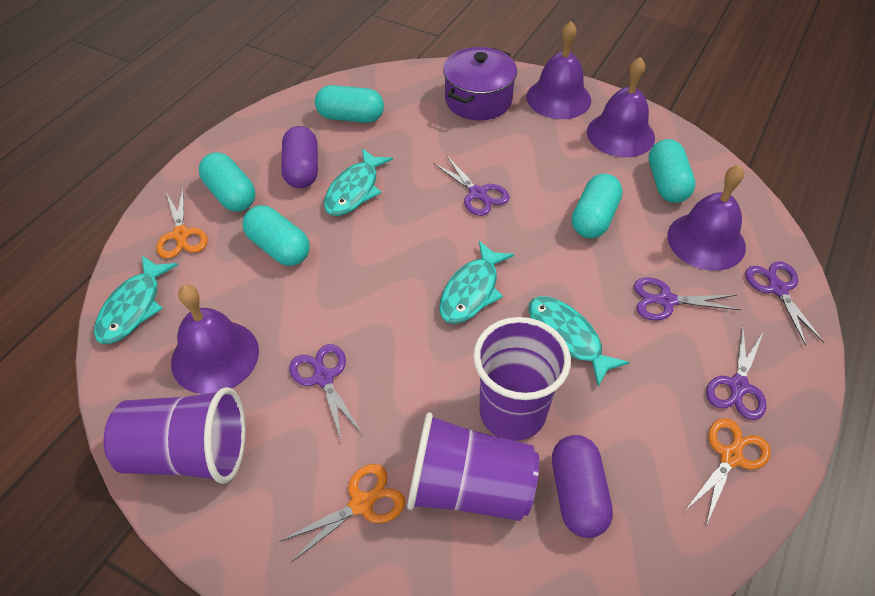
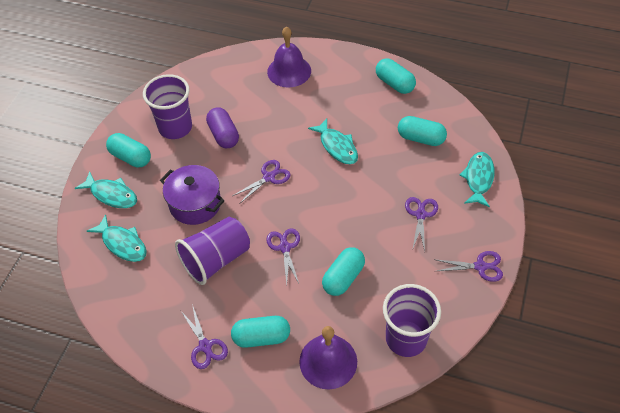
orange scissors: 3 -> 0
purple bell: 4 -> 2
purple capsule: 2 -> 1

